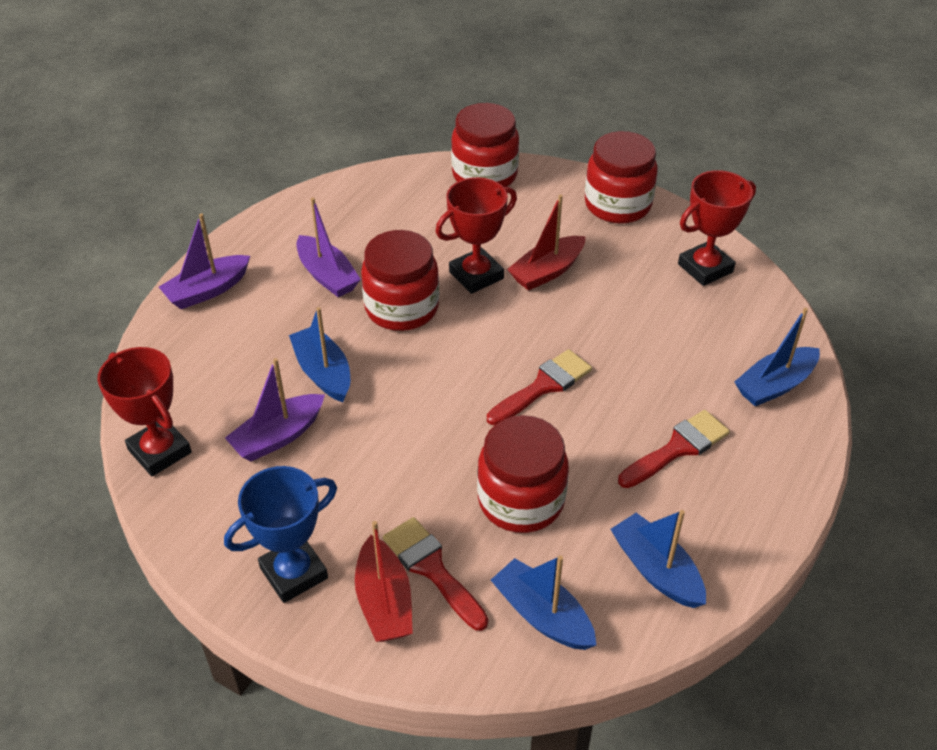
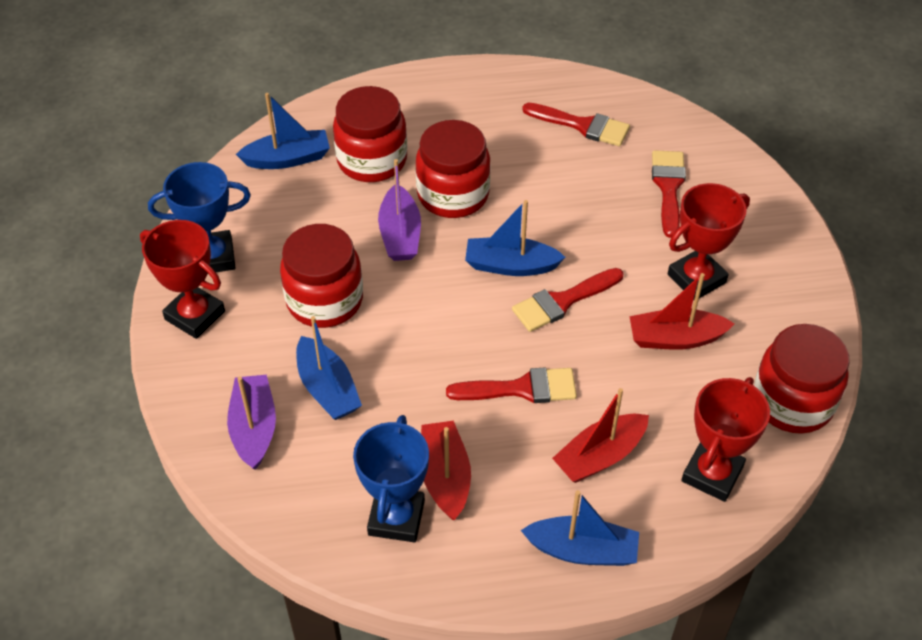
blue trophy: 1 -> 2
purple boat: 3 -> 2
red boat: 2 -> 3
red brush: 3 -> 4

